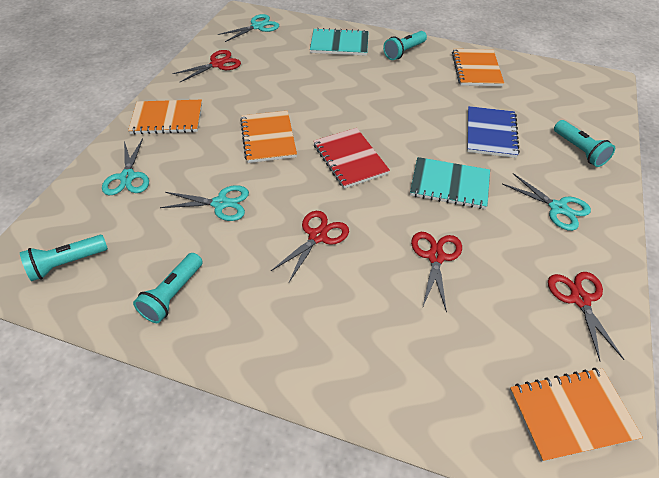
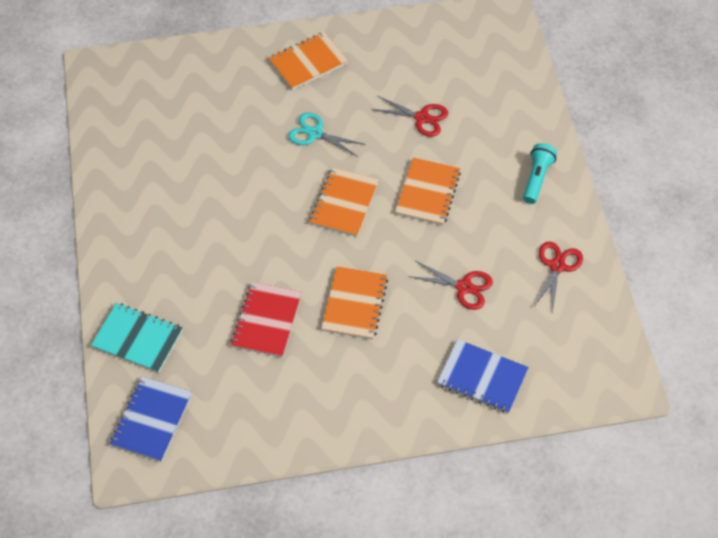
blue notebook: 1 -> 2
red scissors: 4 -> 3
turquoise flashlight: 4 -> 1
turquoise notebook: 2 -> 1
turquoise scissors: 4 -> 1

